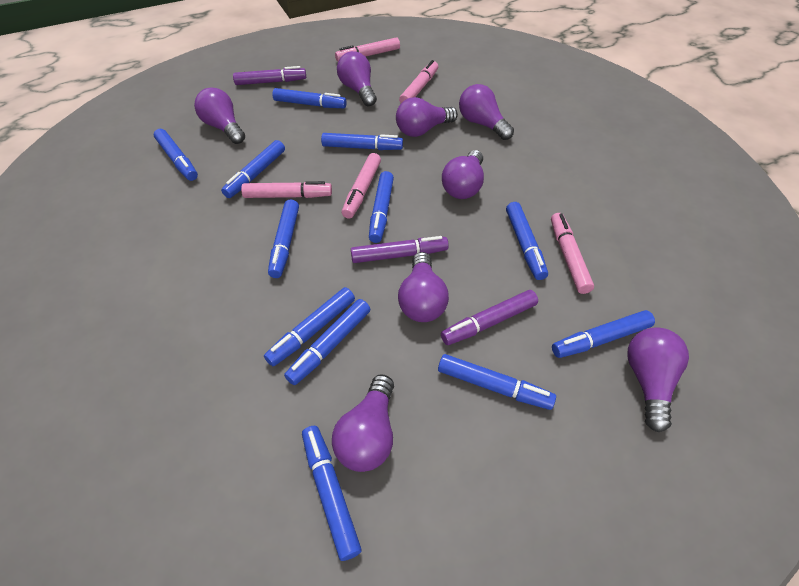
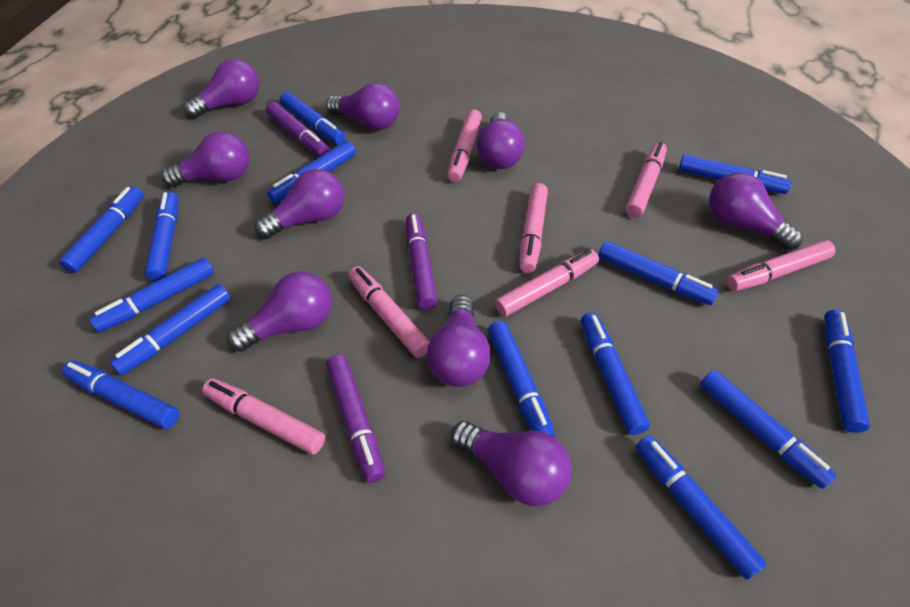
blue marker: 12 -> 14
pink marker: 5 -> 7
purple light bulb: 8 -> 9

